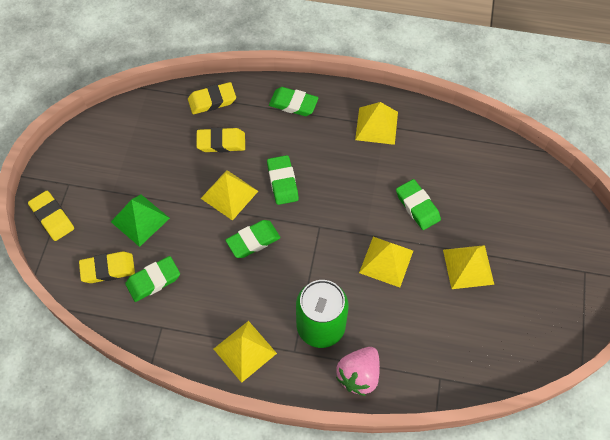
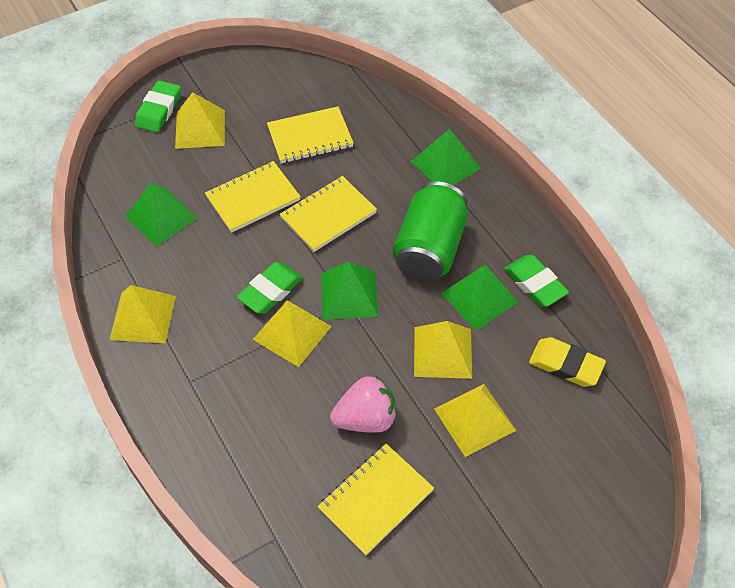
green eraser: 5 -> 3
green pyramid: 1 -> 4
yellow eraser: 4 -> 1
yellow notebook: 0 -> 4

